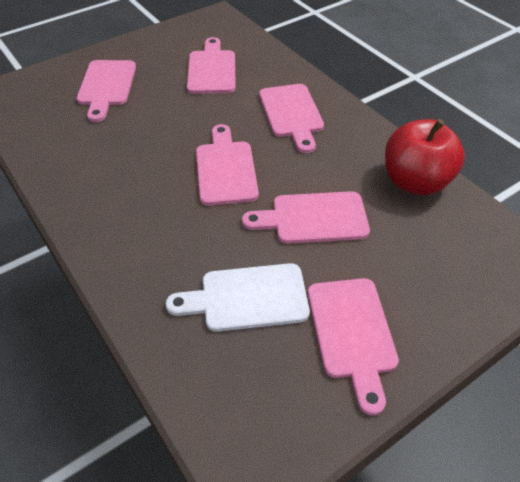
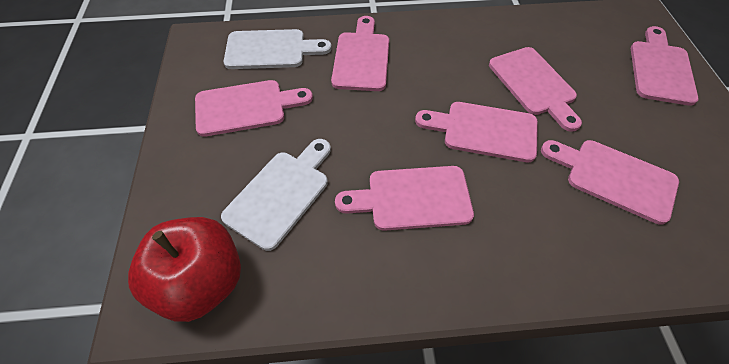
pink cutting board: 6 -> 7
white cutting board: 1 -> 2

